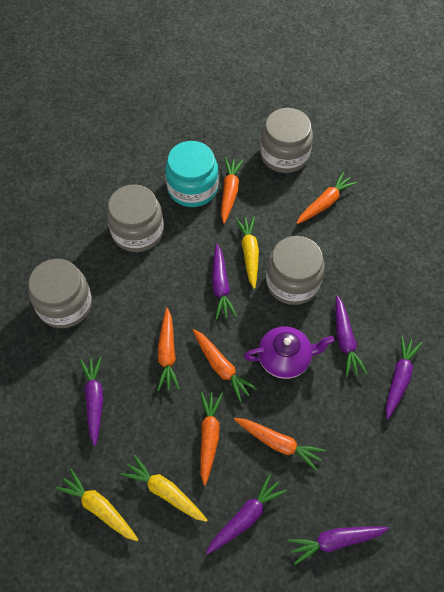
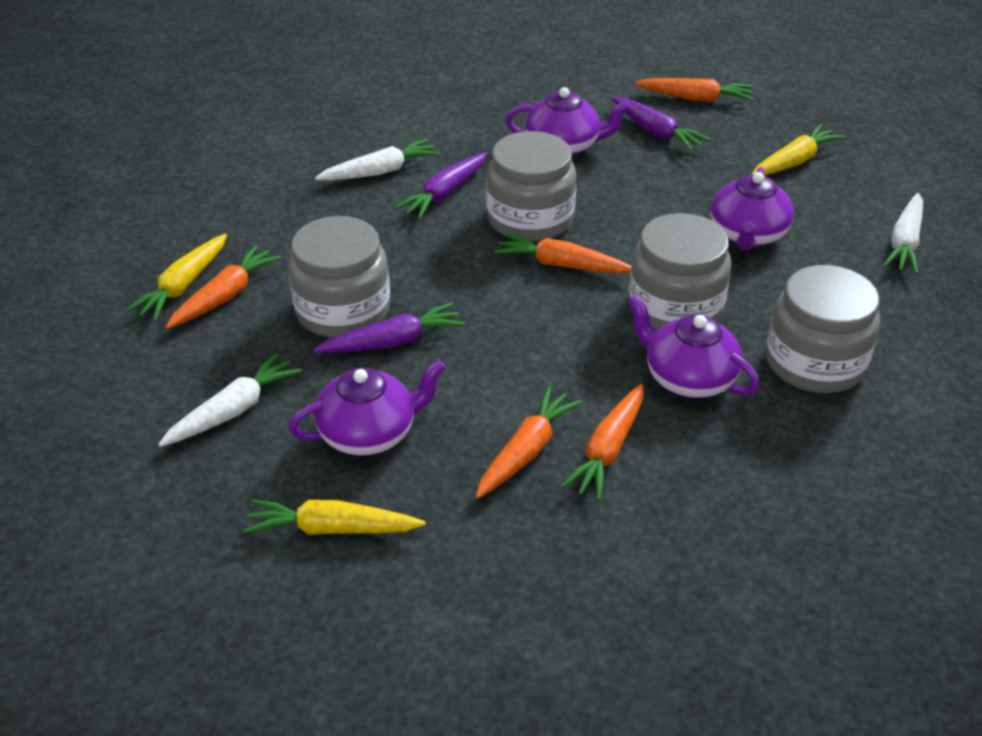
orange carrot: 6 -> 5
purple carrot: 6 -> 3
purple teapot: 1 -> 4
turquoise jar: 1 -> 0
white carrot: 0 -> 3

